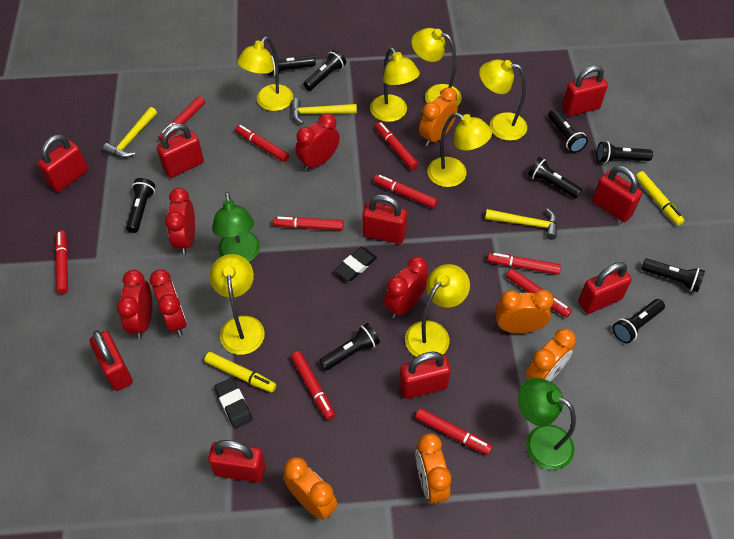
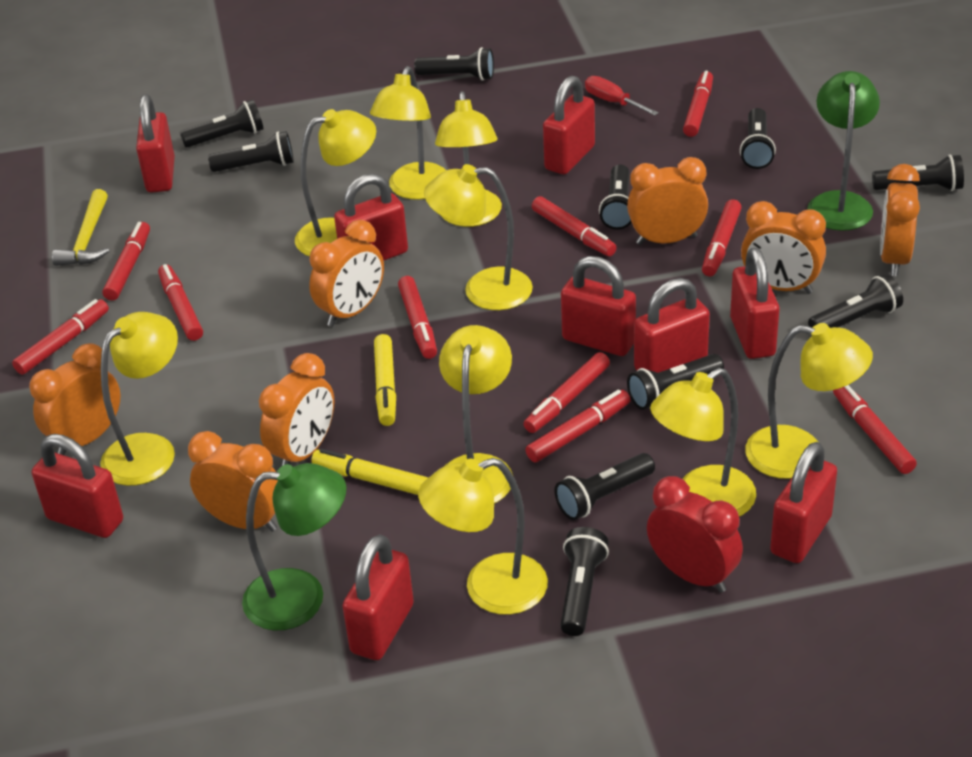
black eraser: 2 -> 0
black flashlight: 9 -> 10
orange clock: 5 -> 7
red clock: 5 -> 1
red screwdriver: 0 -> 1
yellow hammer: 3 -> 1
yellow lamp: 7 -> 9

